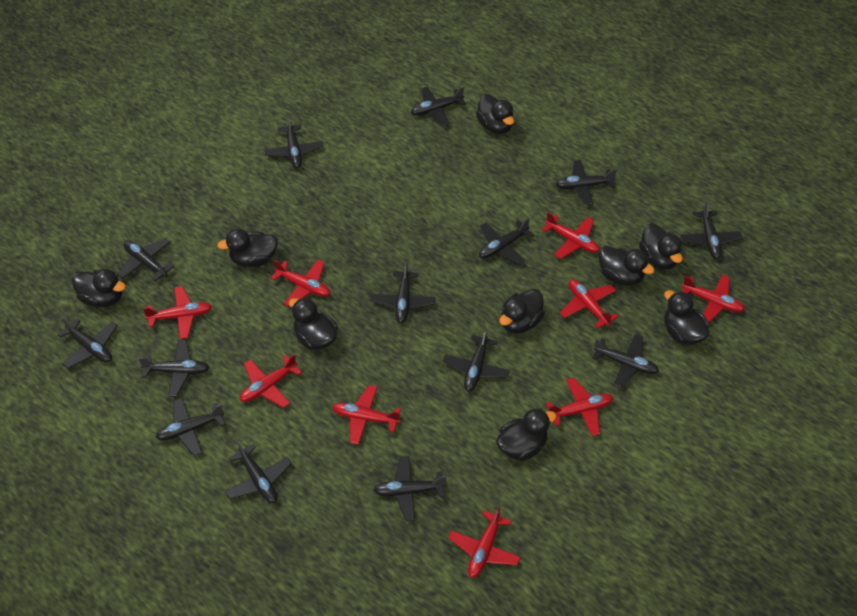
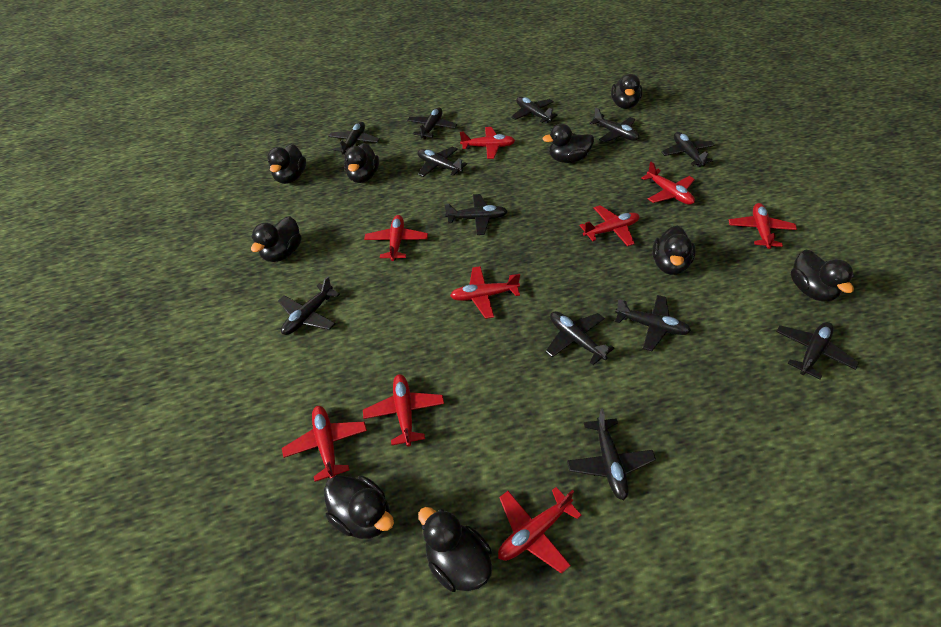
black plane: 14 -> 12

